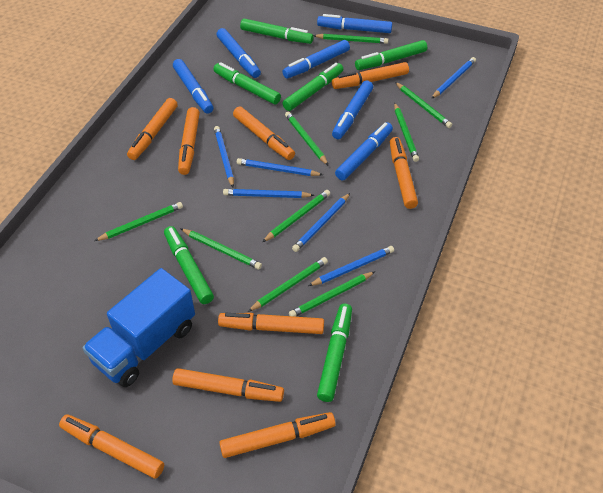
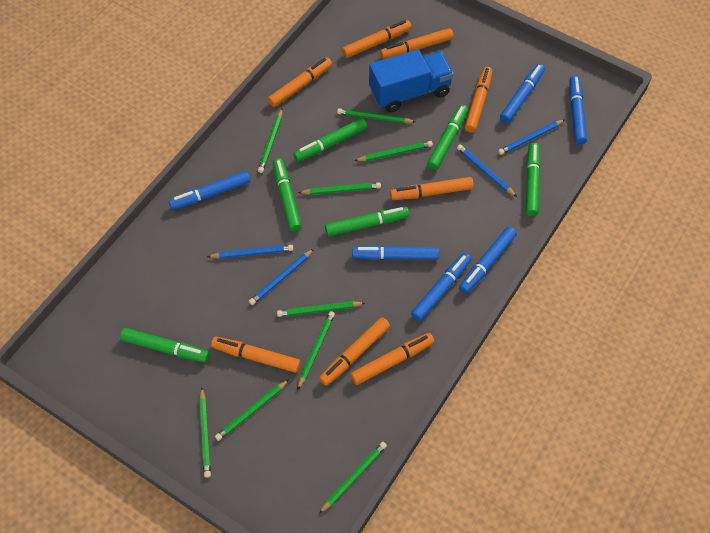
blue pencil: 6 -> 4
orange marker: 9 -> 8

